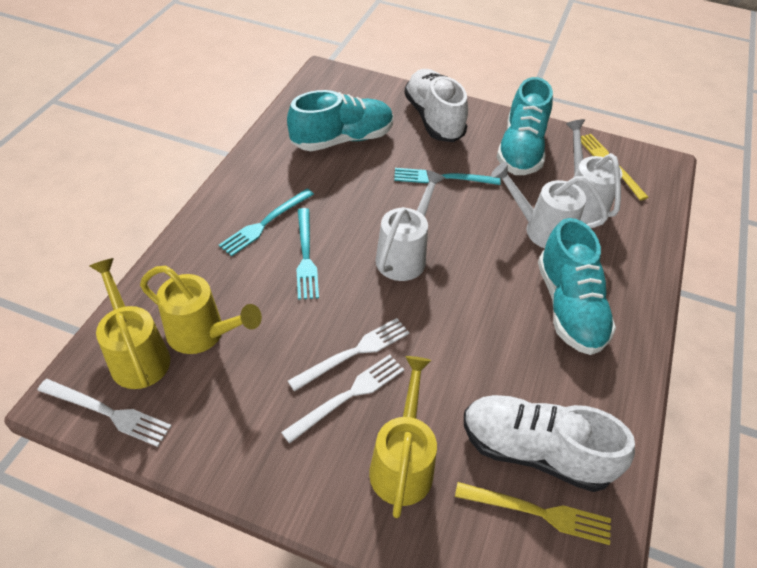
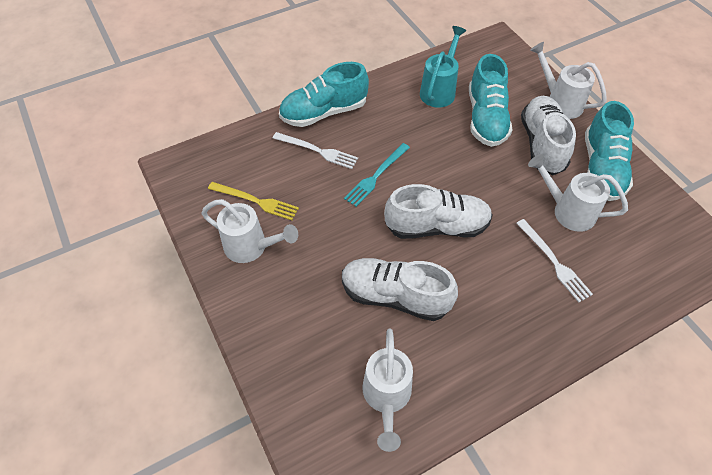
turquoise fork: 3 -> 1
turquoise watering can: 0 -> 1
white fork: 3 -> 2
white shoe: 2 -> 3
white watering can: 3 -> 4
yellow fork: 2 -> 1
yellow watering can: 3 -> 0

